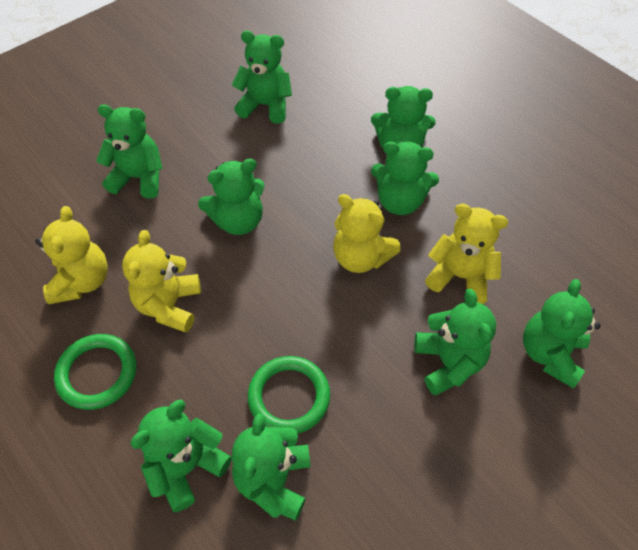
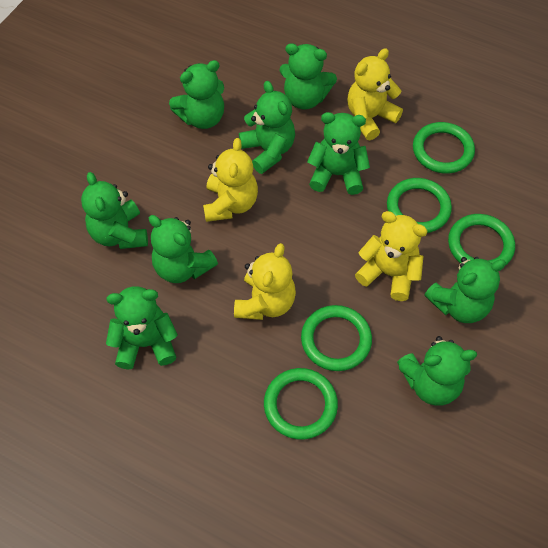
green ring: 2 -> 5

